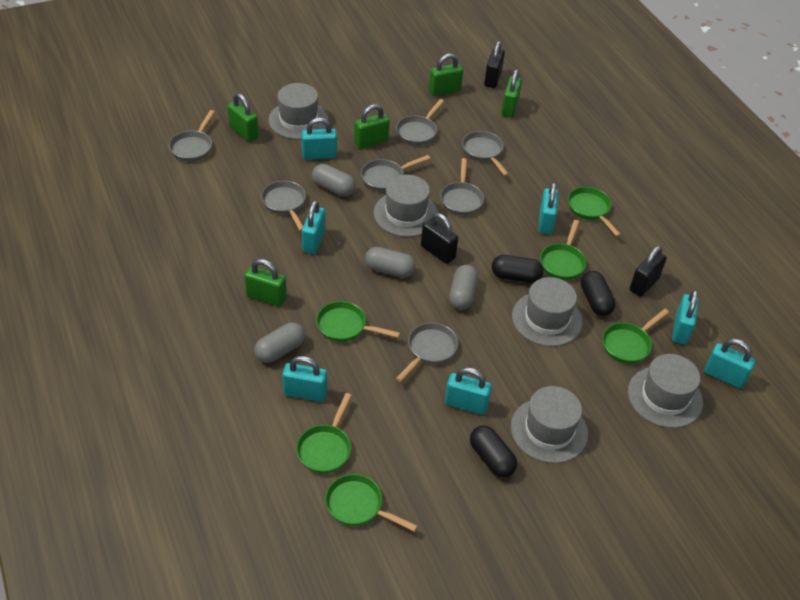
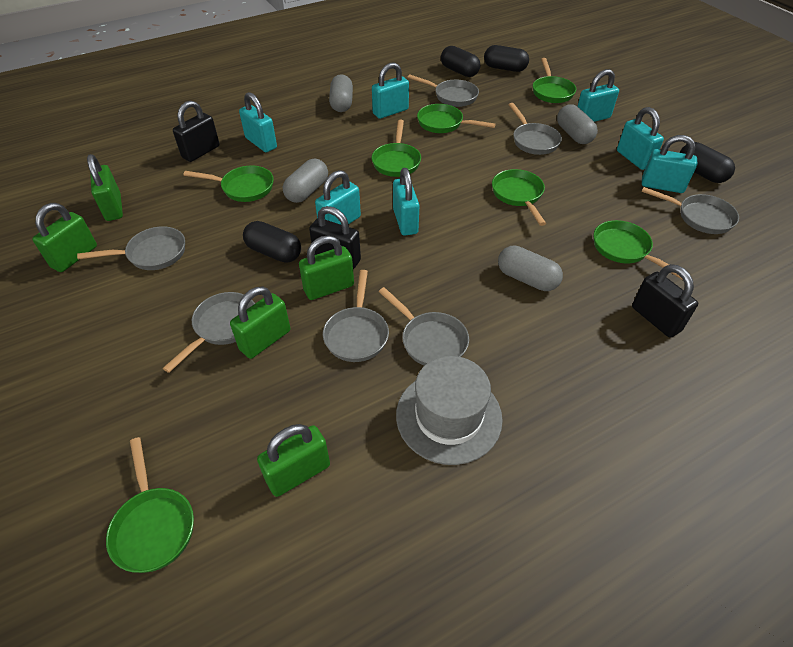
black capsule: 3 -> 4
green pan: 6 -> 7
grey hat: 5 -> 1

